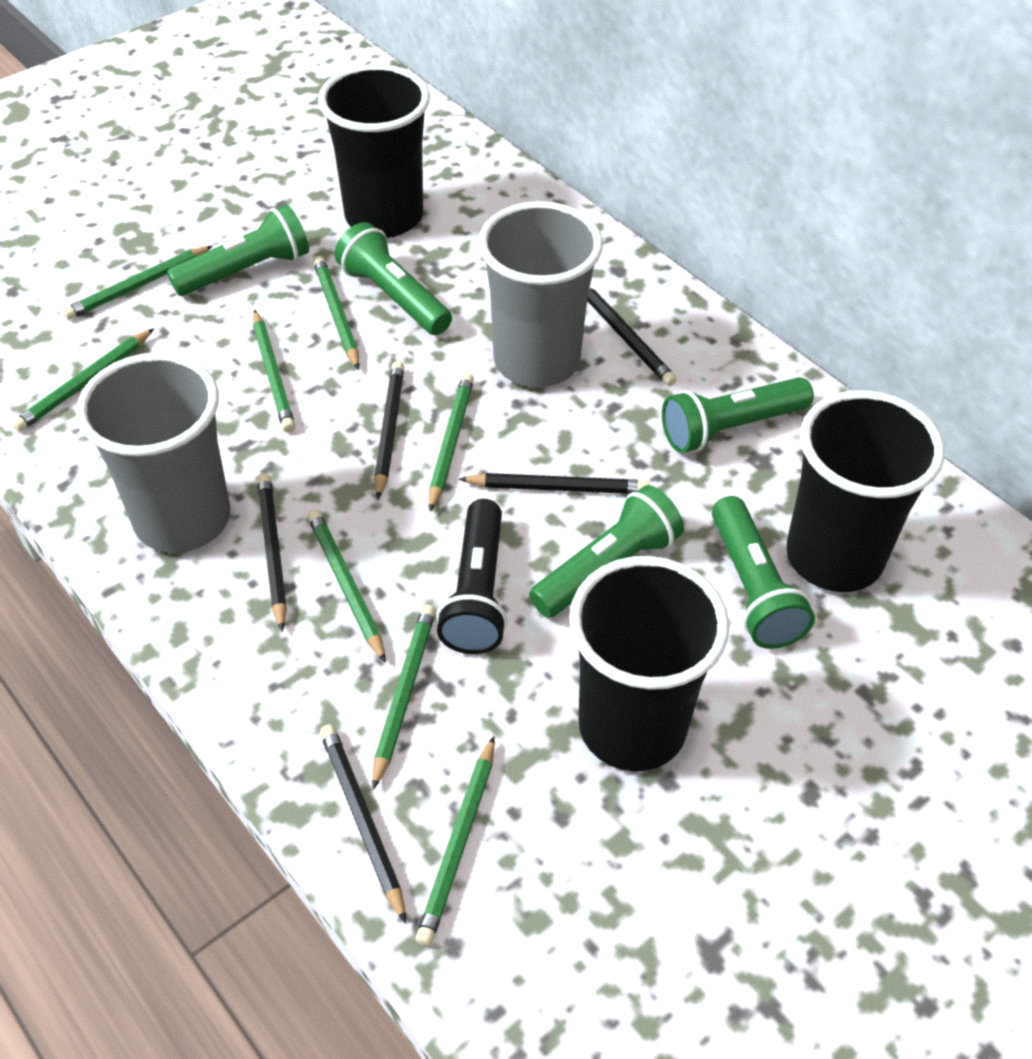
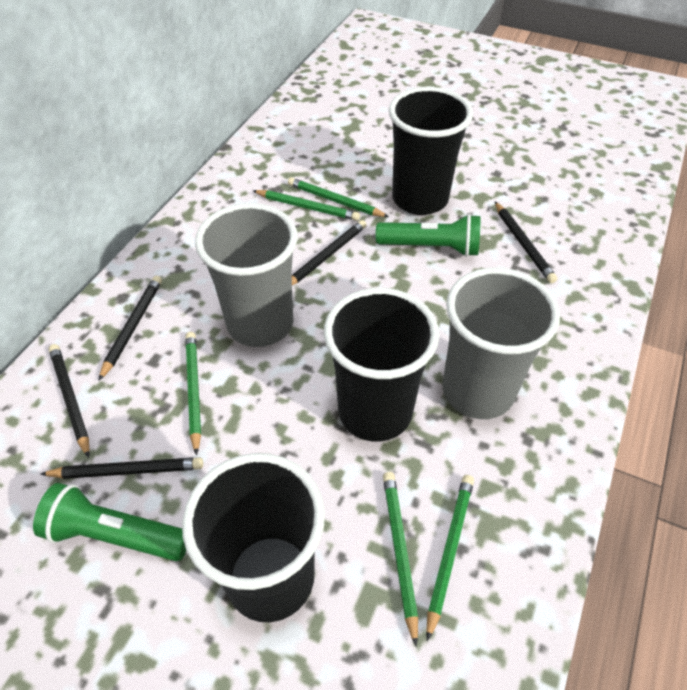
black flashlight: 1 -> 0
green flashlight: 5 -> 2
green pencil: 8 -> 5

